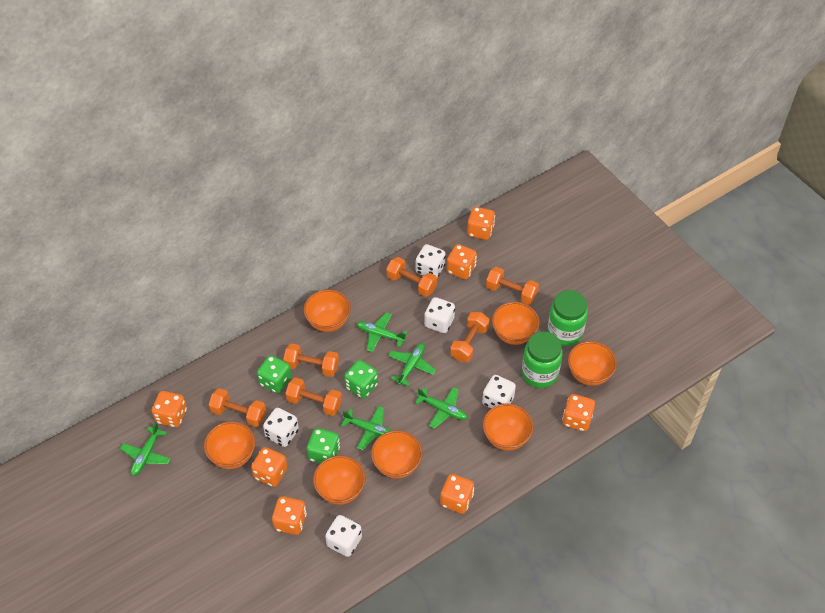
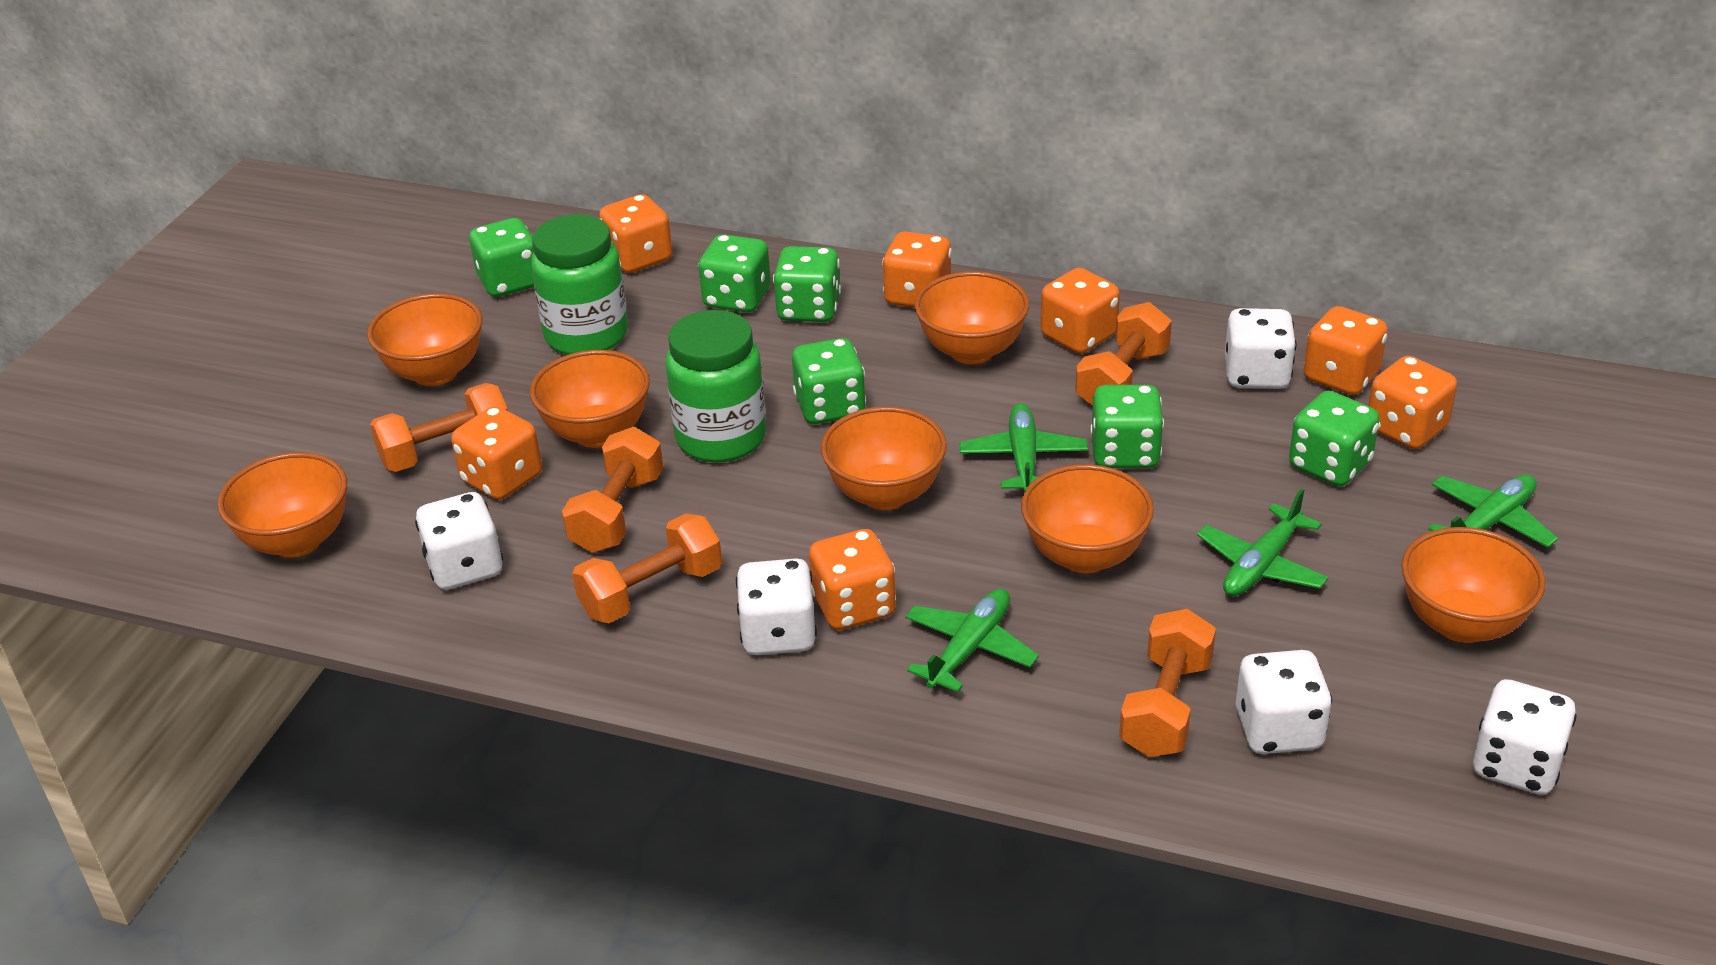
green dice: 3 -> 6
green plane: 5 -> 4
orange dumbbell: 6 -> 5

